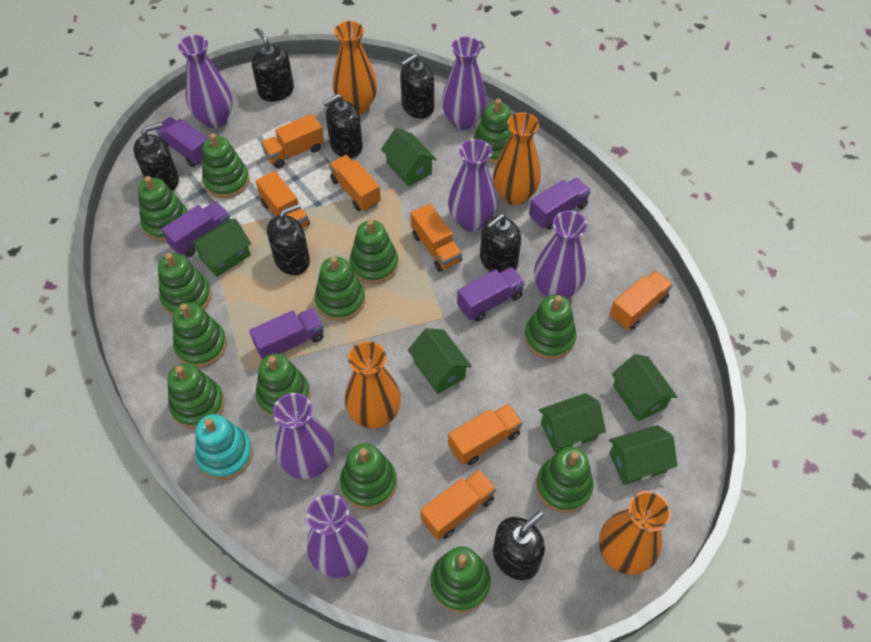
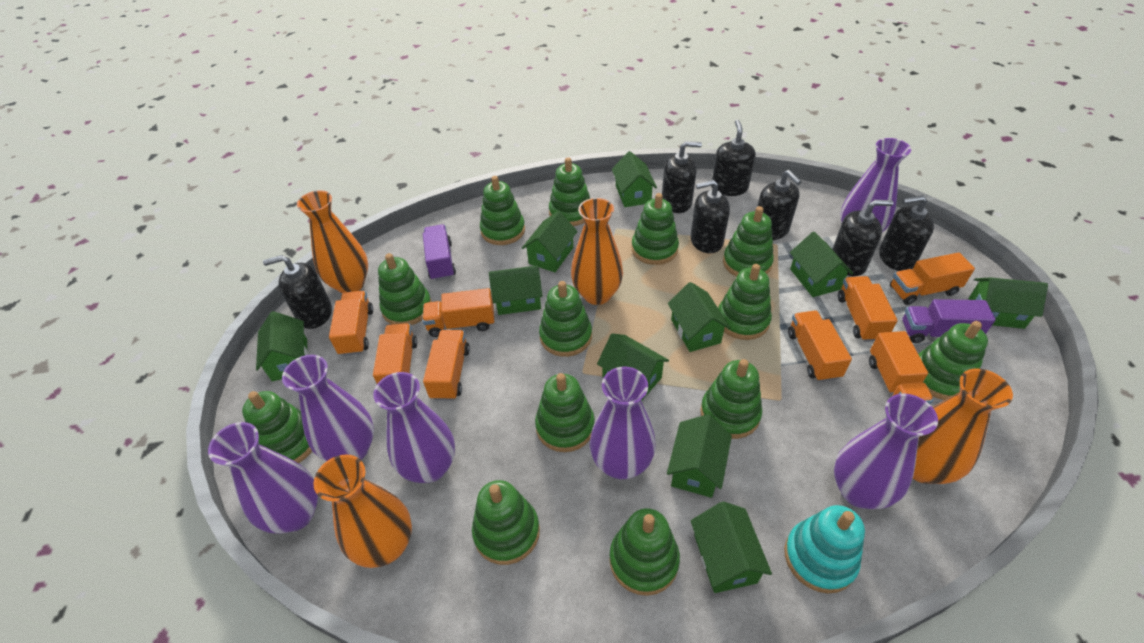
green house: 6 -> 10
orange truck: 7 -> 8
purple truck: 5 -> 2

